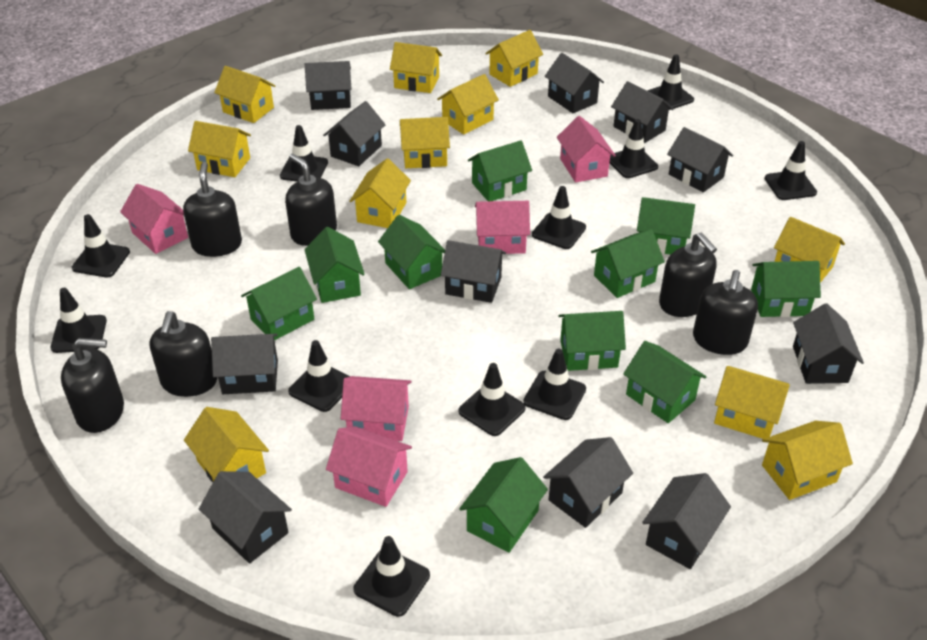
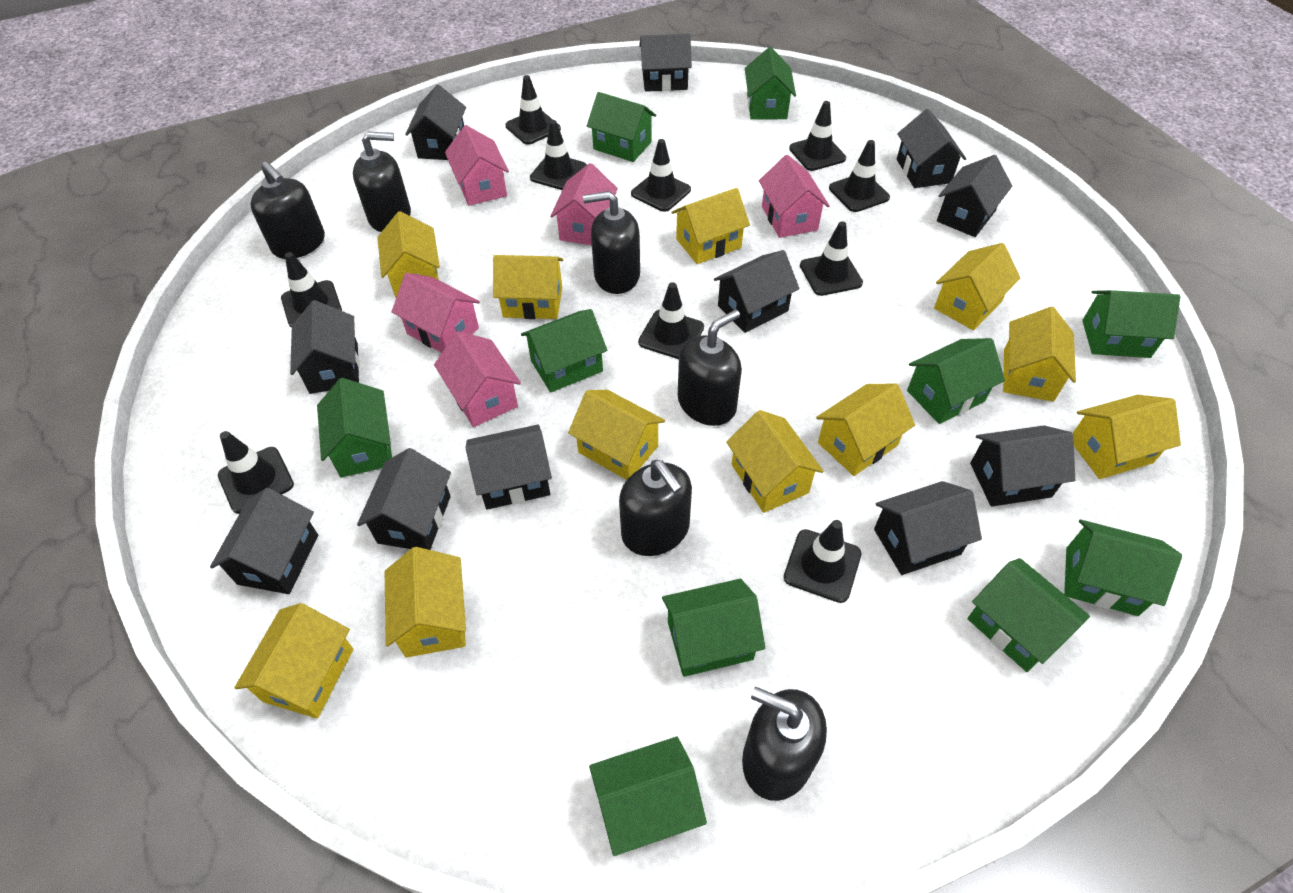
black traffic cone: 11 -> 10

